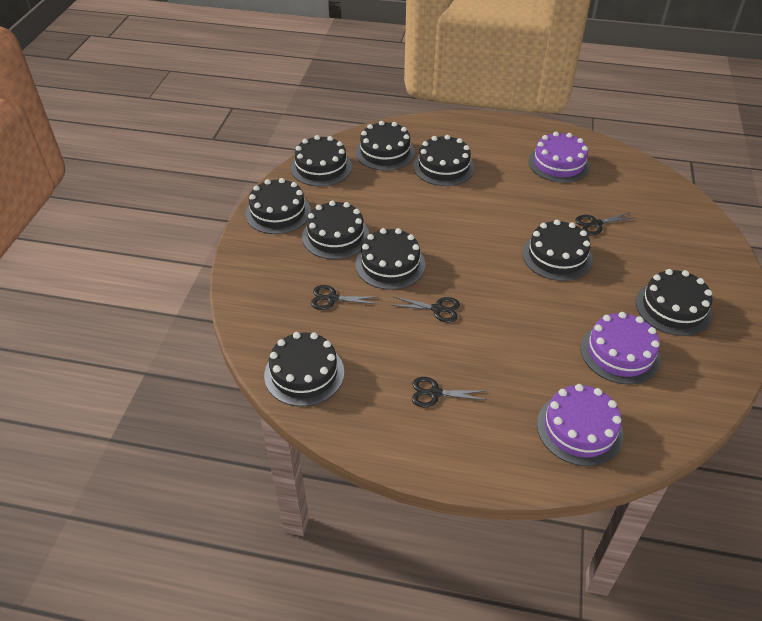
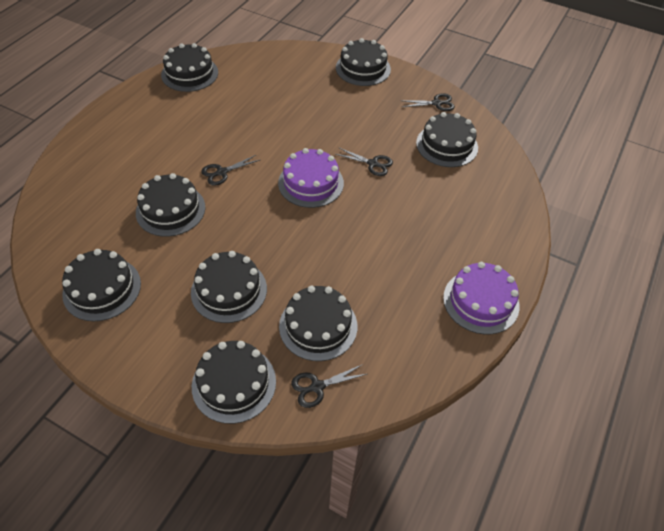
black cake: 9 -> 8
purple cake: 3 -> 2

